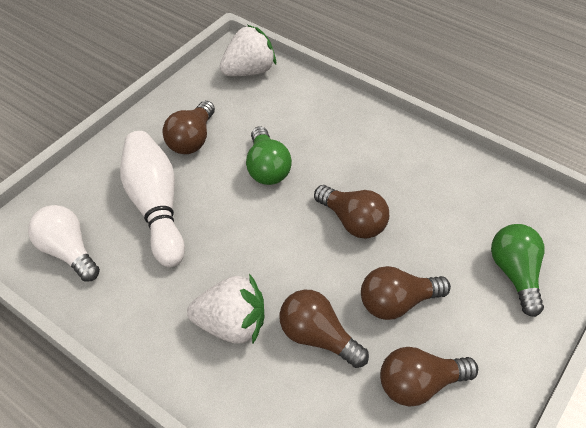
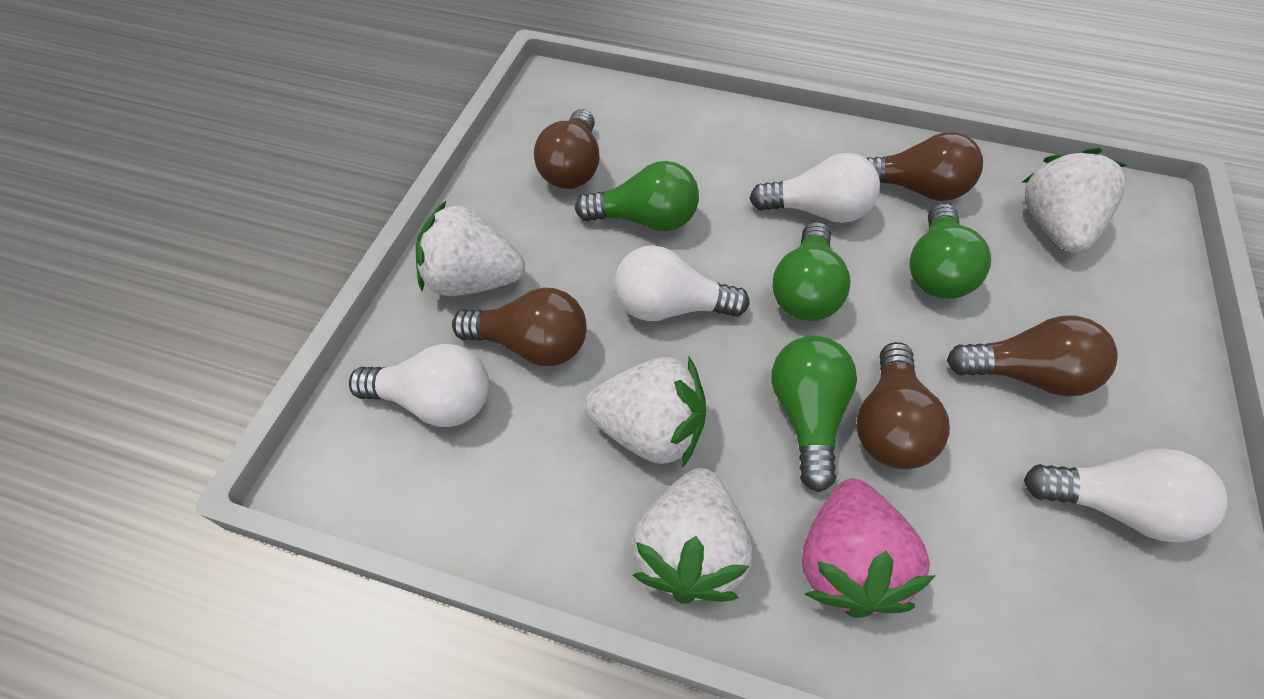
green light bulb: 2 -> 4
pink strawberry: 0 -> 1
white bowling pin: 1 -> 0
white light bulb: 1 -> 4
white strawberry: 2 -> 4

